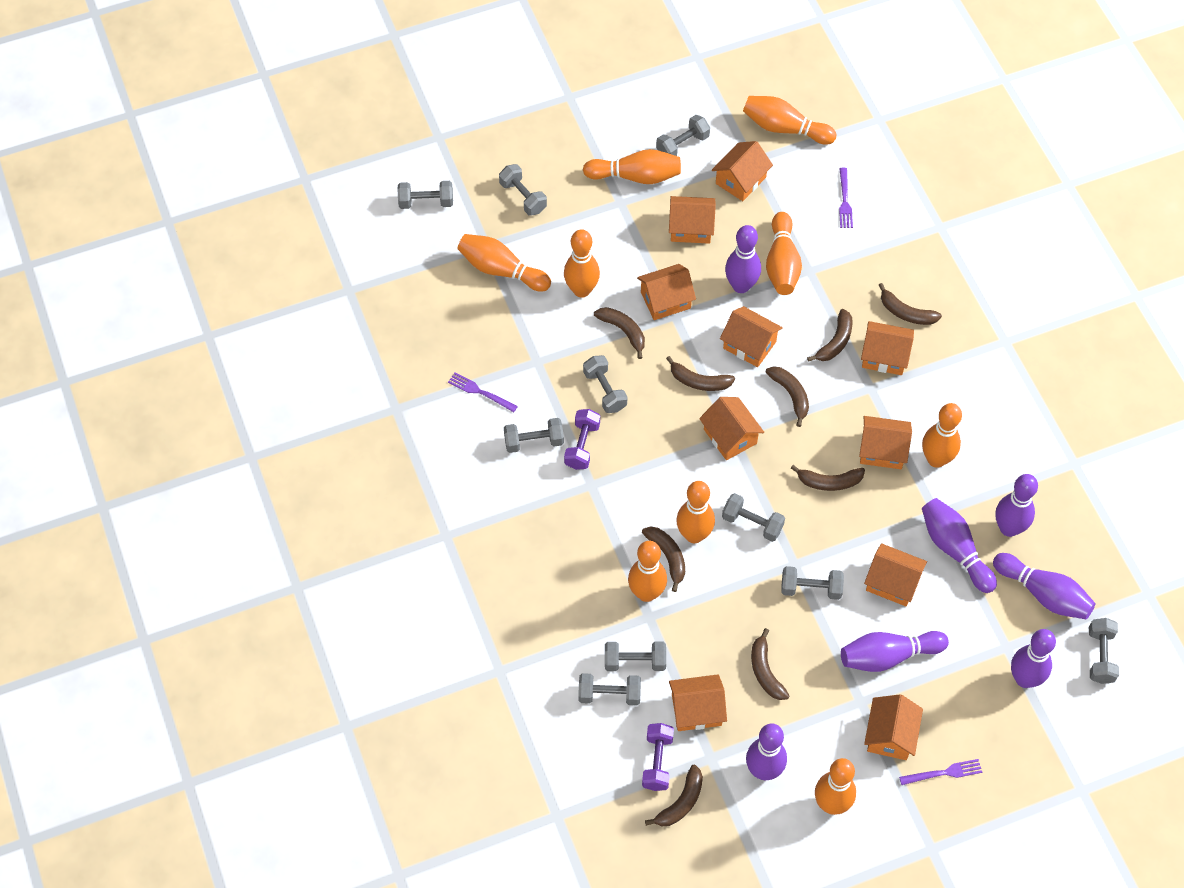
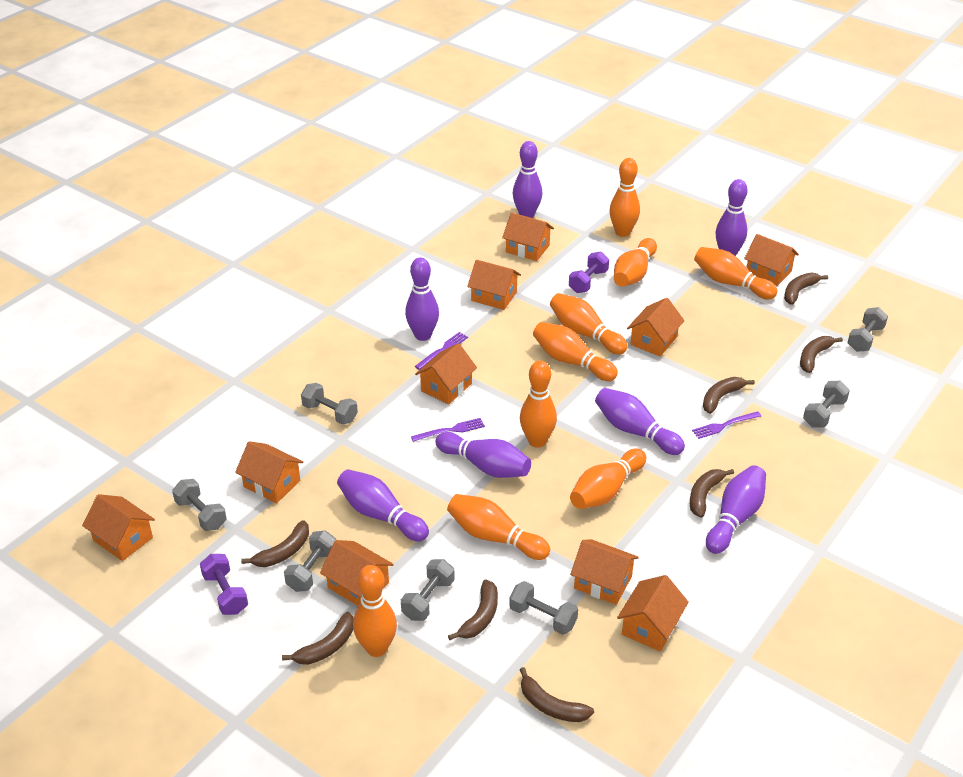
brown banana: 9 -> 8
grey dumbbell: 10 -> 7

